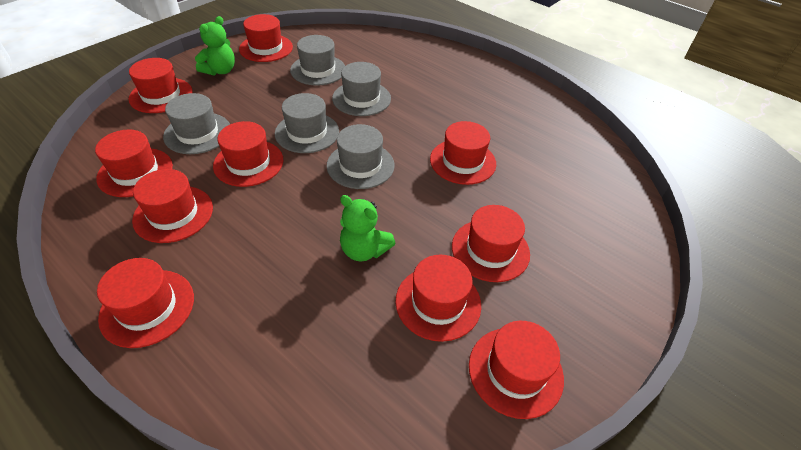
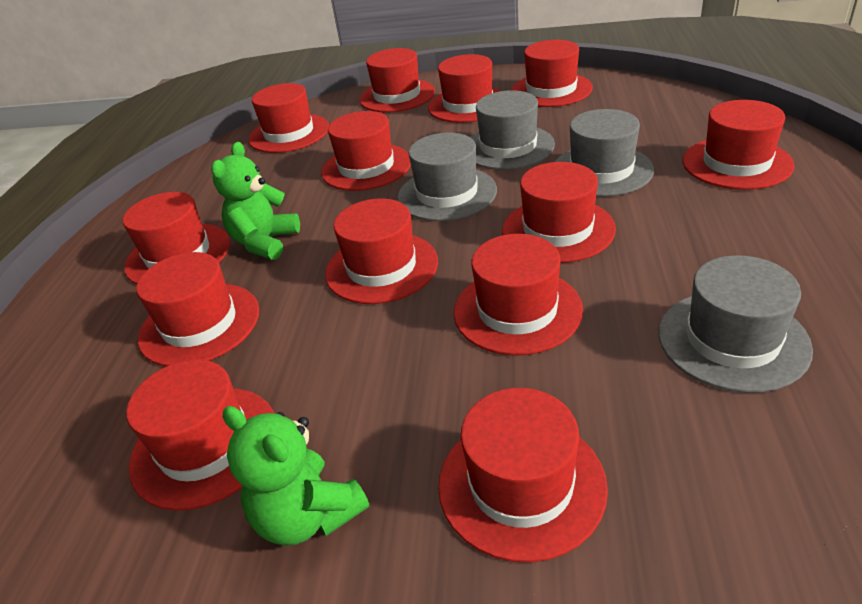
grey hat: 5 -> 4
red hat: 10 -> 13

